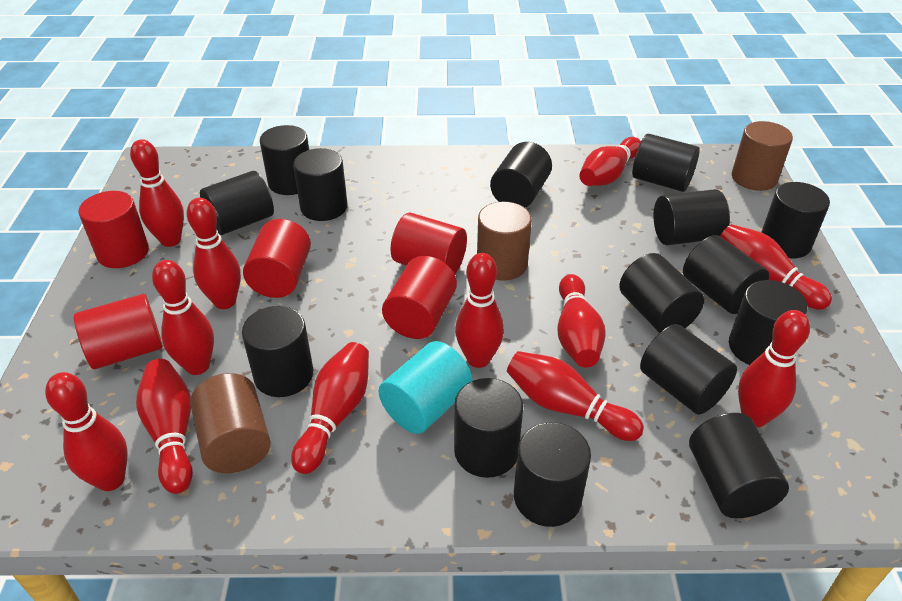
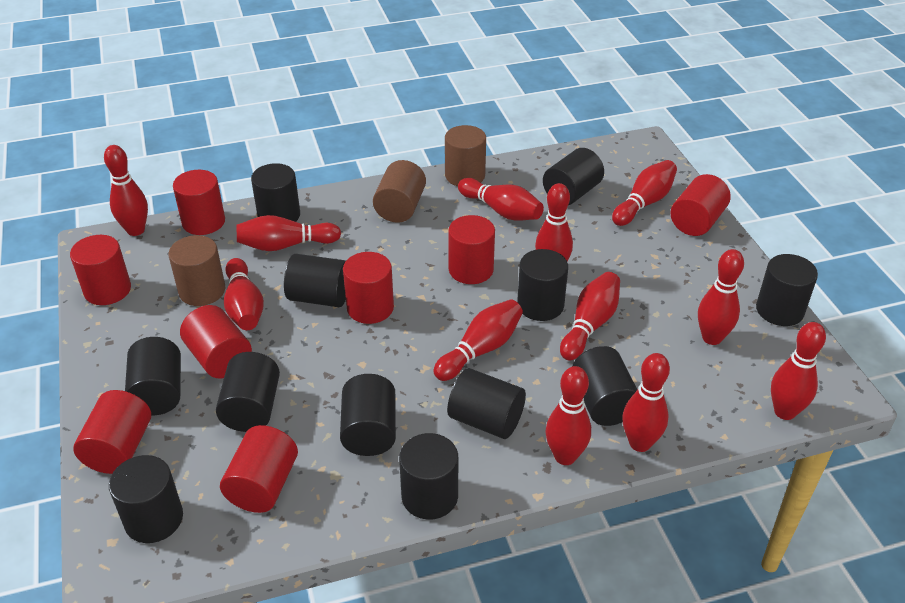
black cylinder: 15 -> 12
red cylinder: 5 -> 8
turquoise cylinder: 1 -> 0

